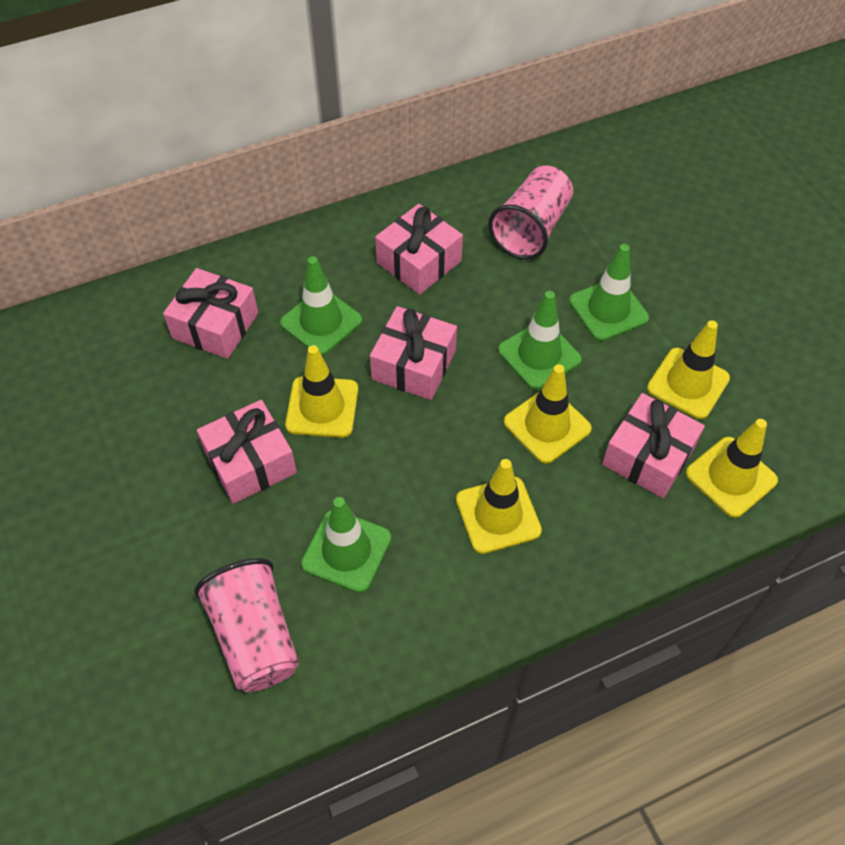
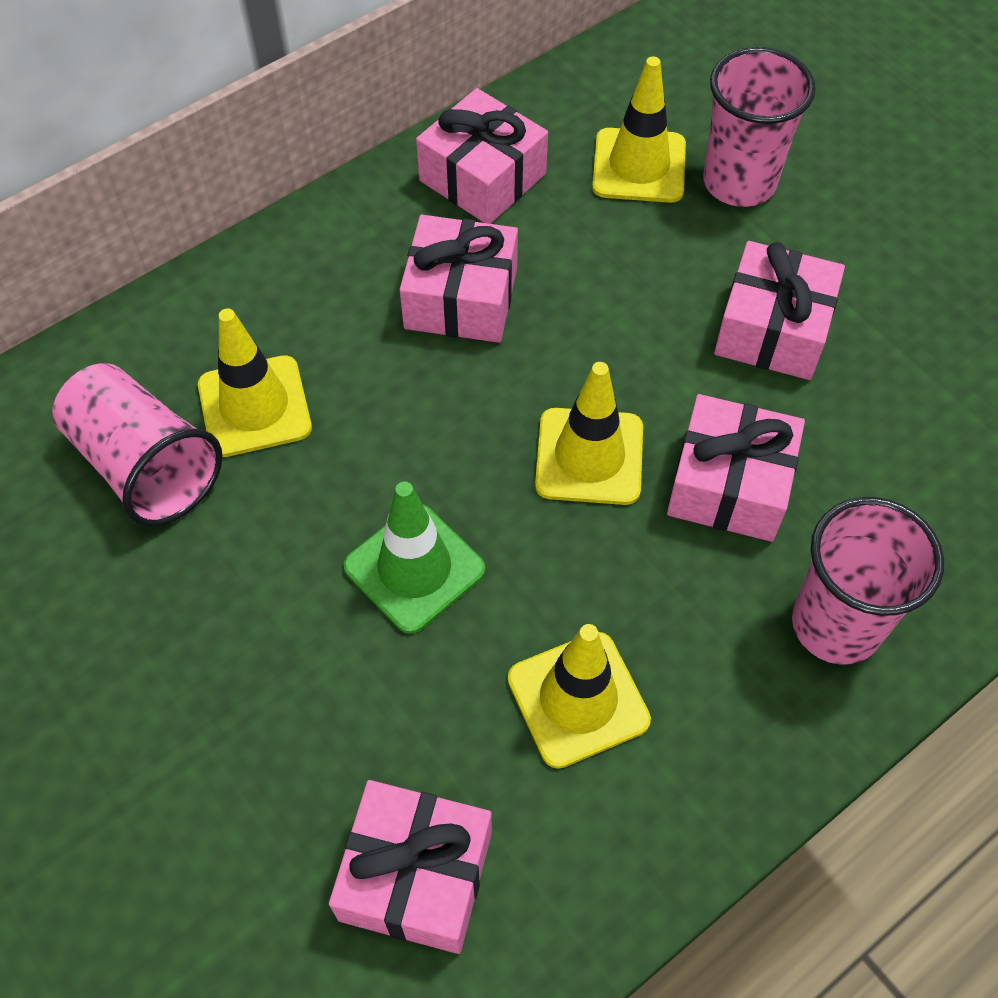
green traffic cone: 4 -> 1
pink cup: 2 -> 3
yellow traffic cone: 5 -> 4

